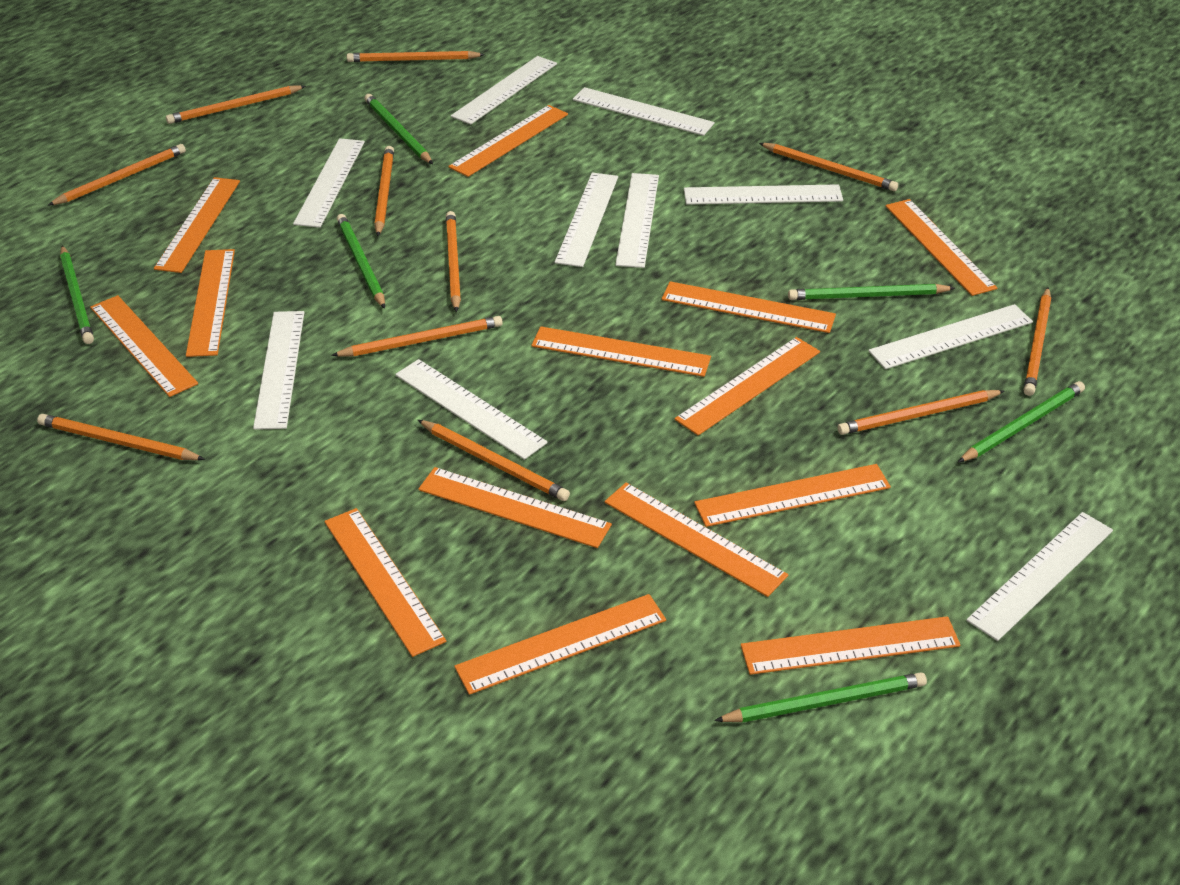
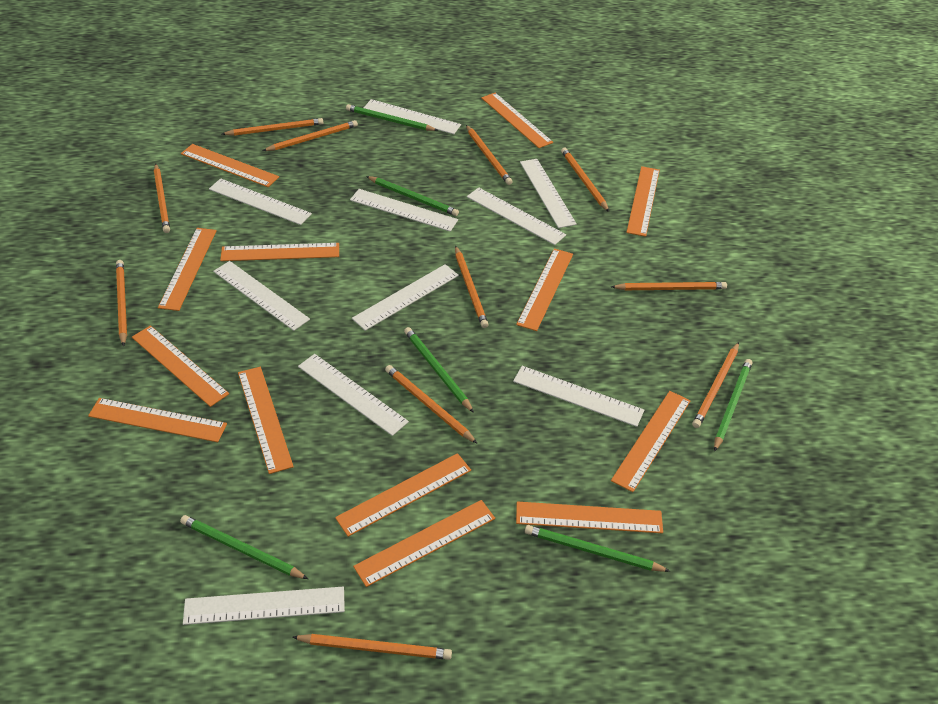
orange ruler: 14 -> 13

